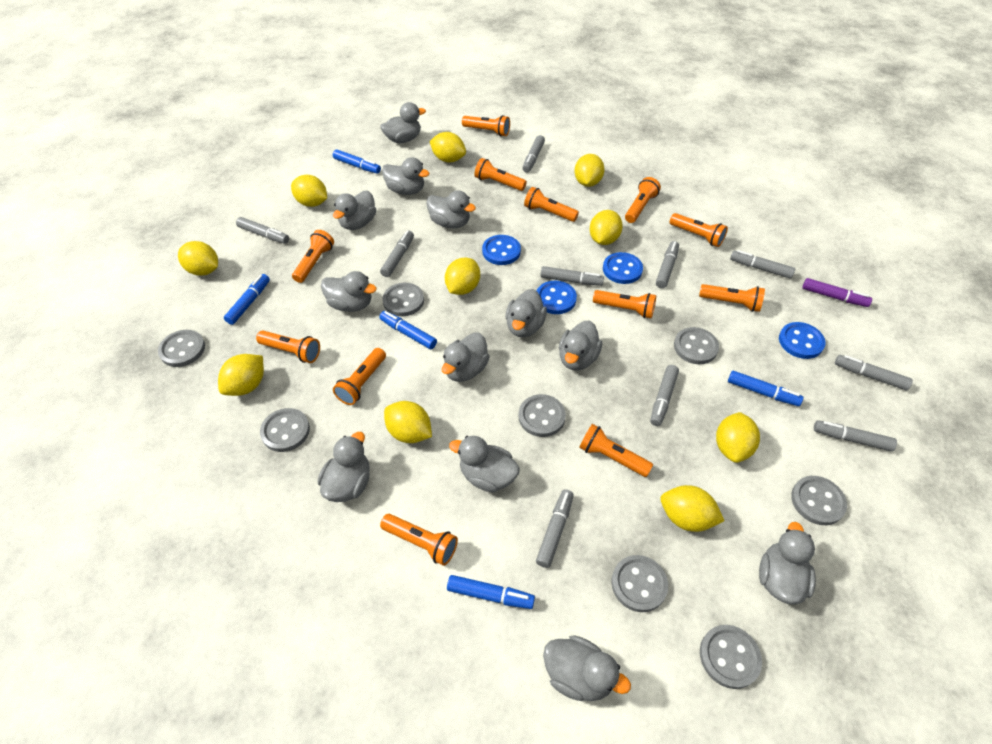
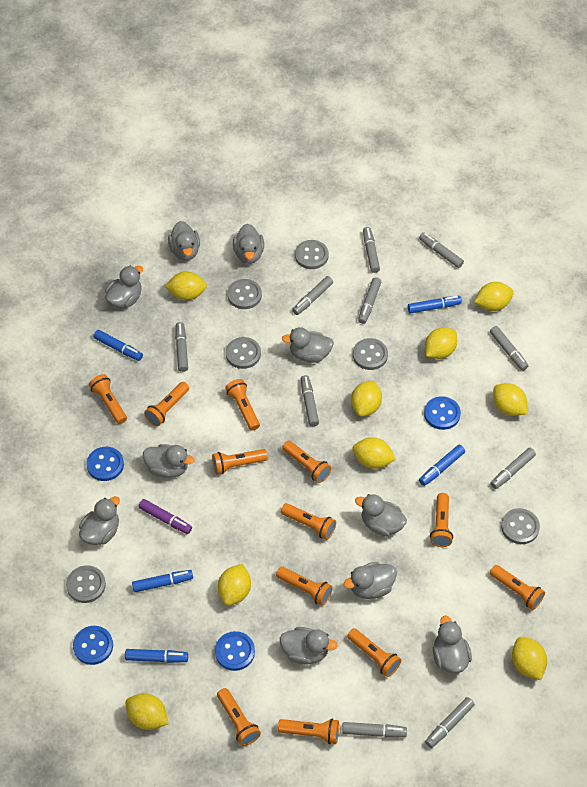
grey button: 8 -> 6
grey duck: 12 -> 10
yellow lemon: 10 -> 9

